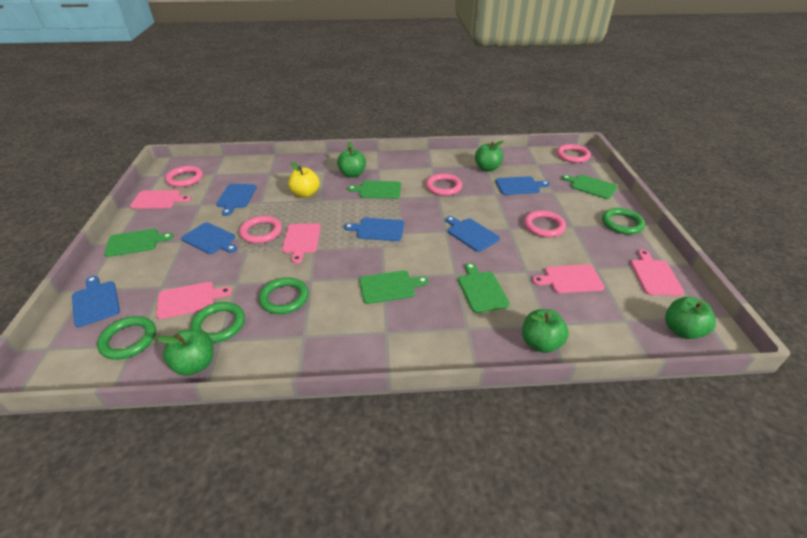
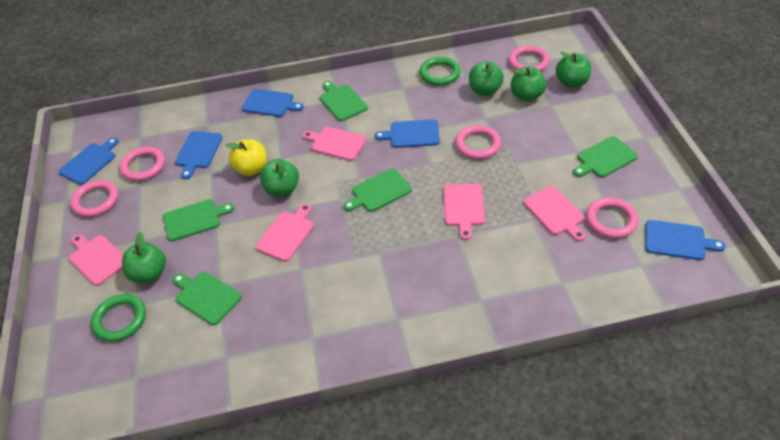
blue cutting board: 6 -> 5
green ring: 4 -> 2

